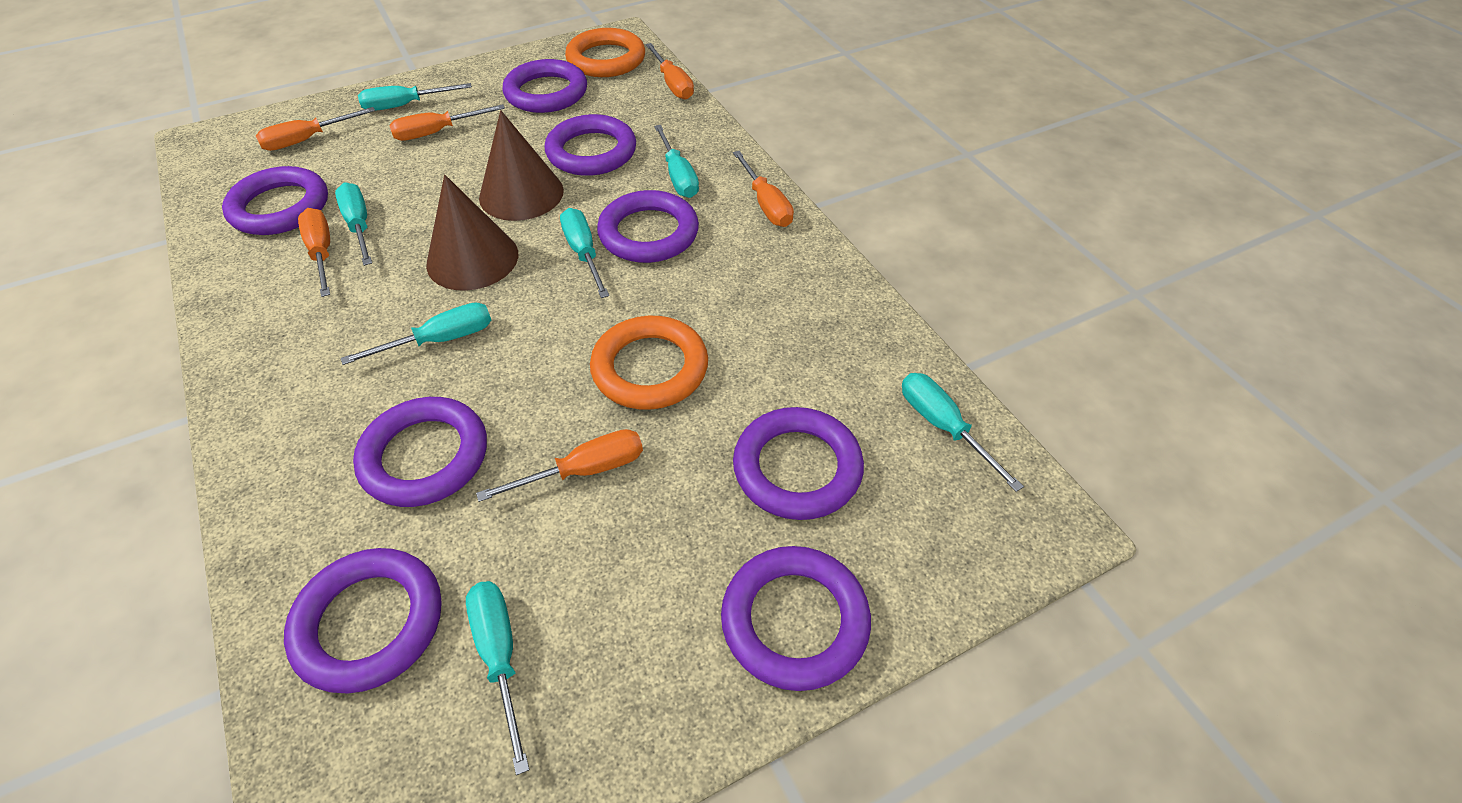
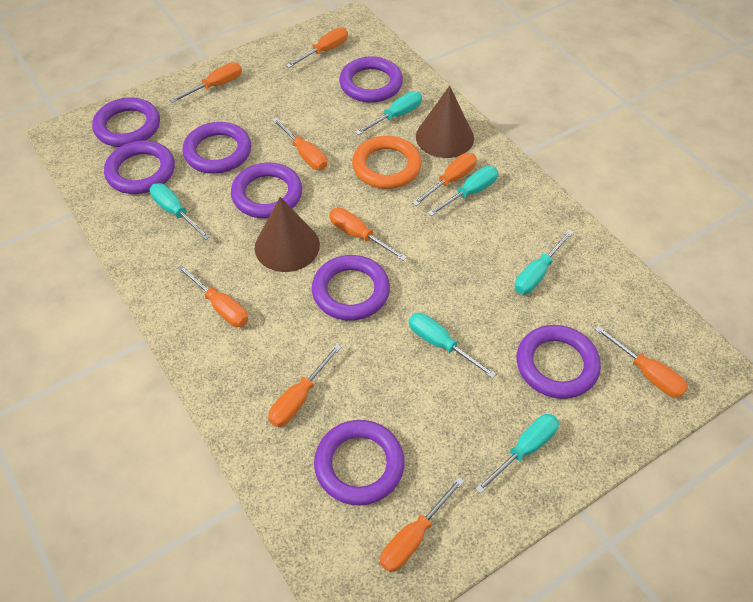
orange ring: 2 -> 1
orange screwdriver: 6 -> 9
turquoise screwdriver: 7 -> 6

